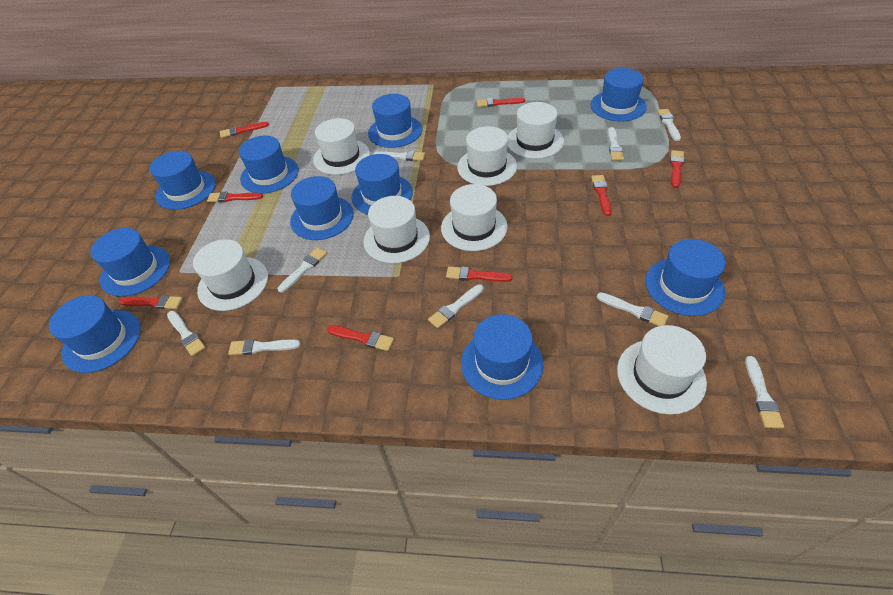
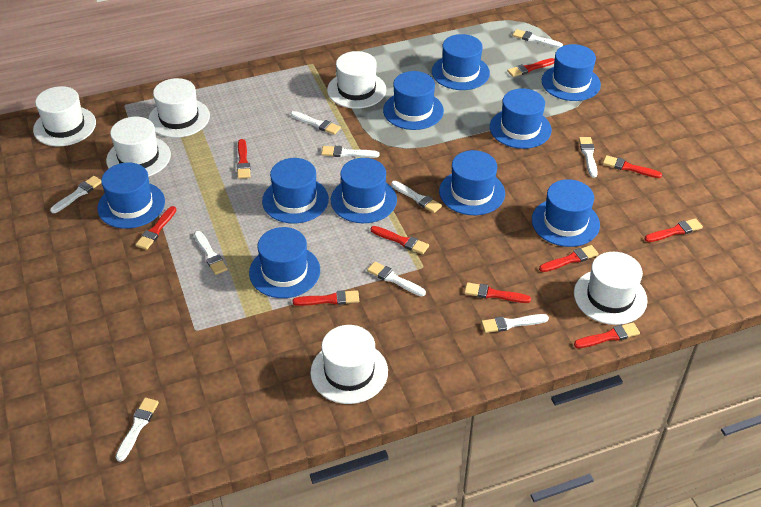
red brush: 8 -> 10
white brush: 9 -> 10
white hat: 7 -> 6

